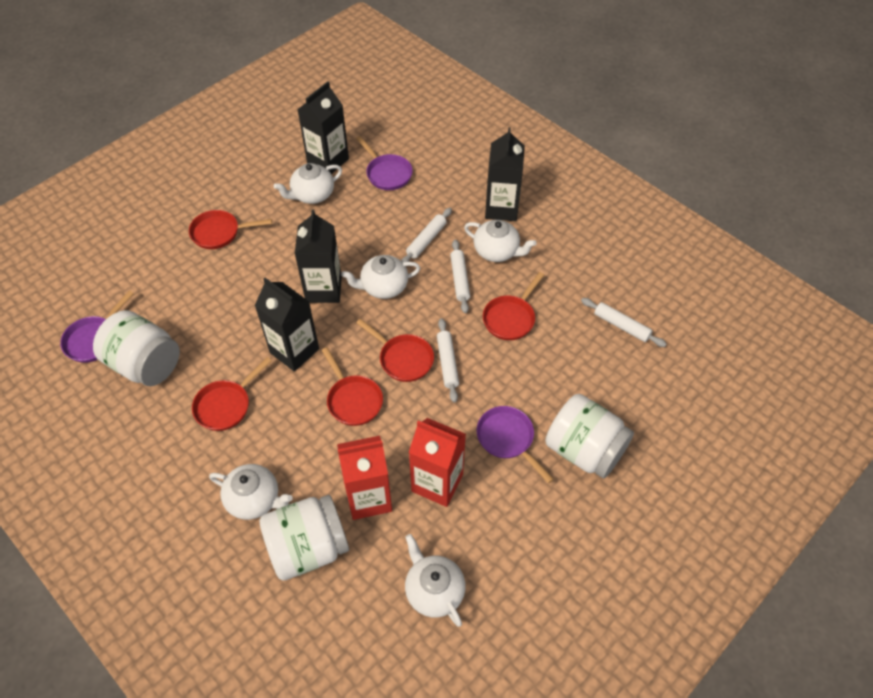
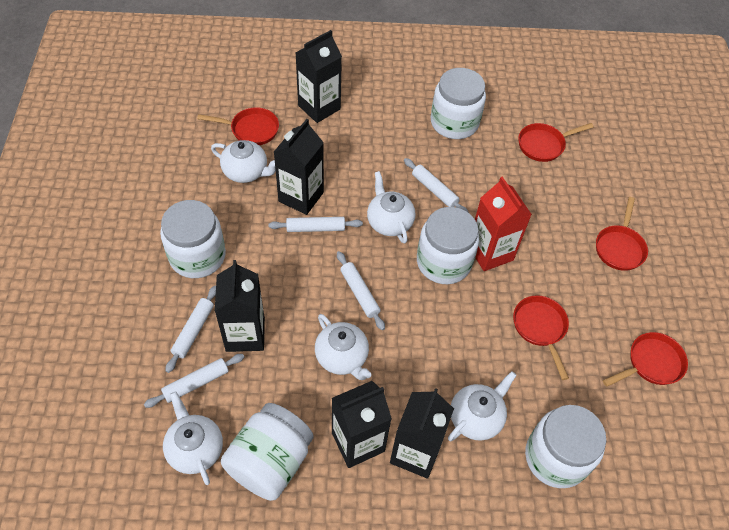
black carton: 4 -> 5
purple pan: 3 -> 0
red carton: 2 -> 1
white jar: 3 -> 5
white rolling pin: 4 -> 5

